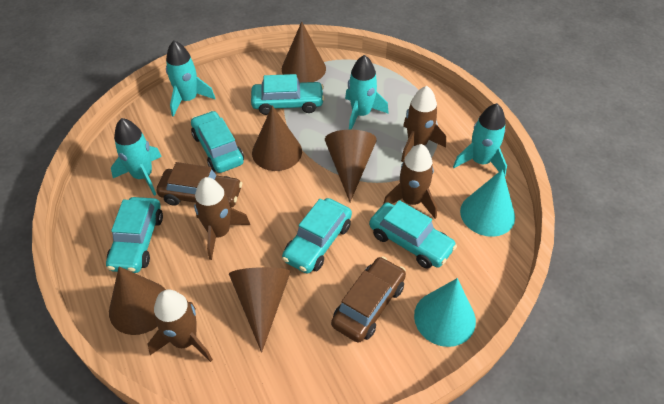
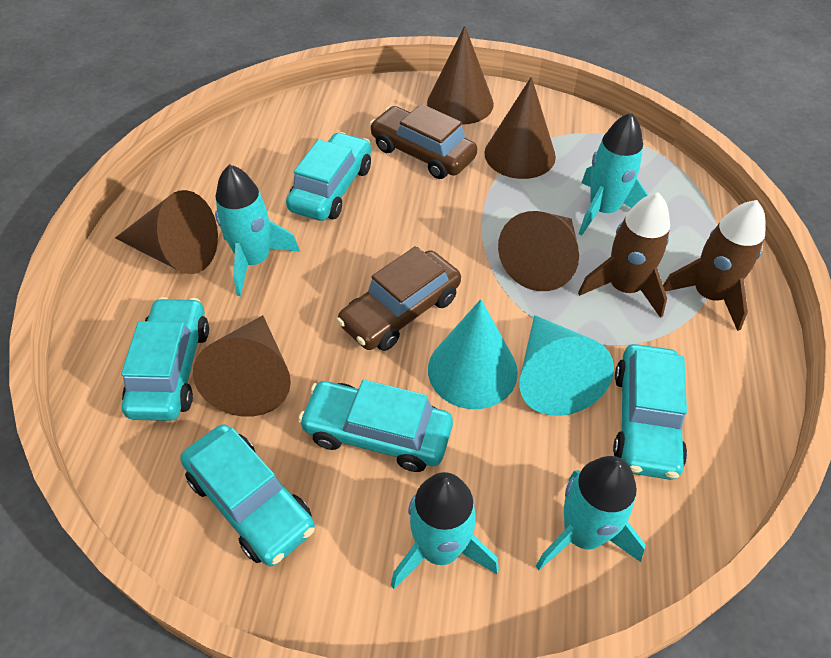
brown rocket: 4 -> 2

